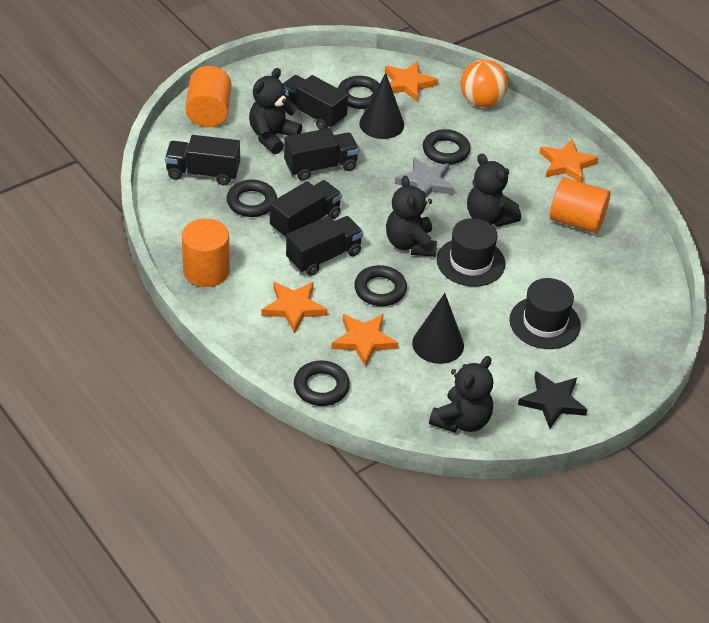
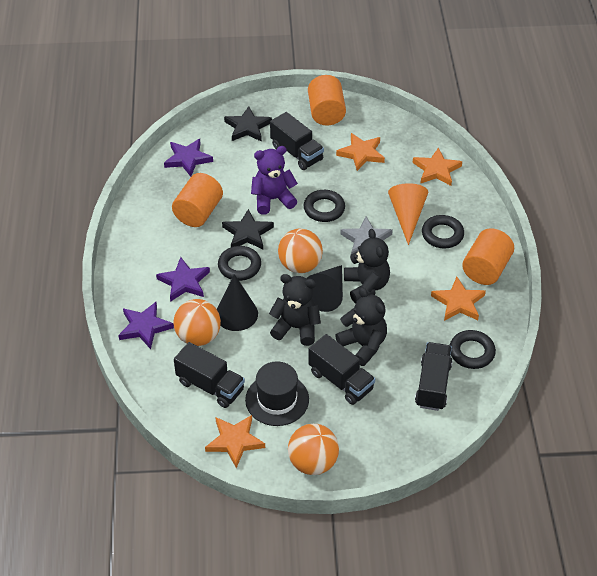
black hat: 2 -> 1
black ring: 5 -> 4
black star: 1 -> 2
black teddy bear: 4 -> 3
black truck: 5 -> 4
orange ball: 1 -> 3
orange cone: 0 -> 1
purple star: 0 -> 3
purple teddy bear: 0 -> 1

